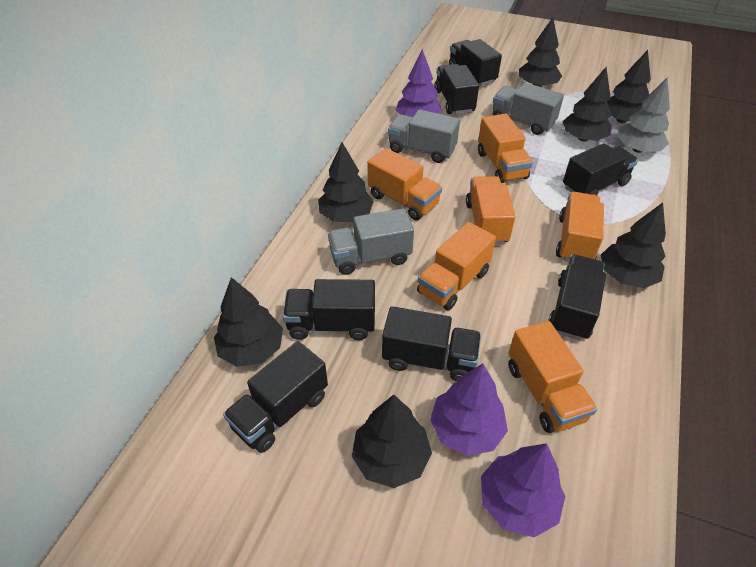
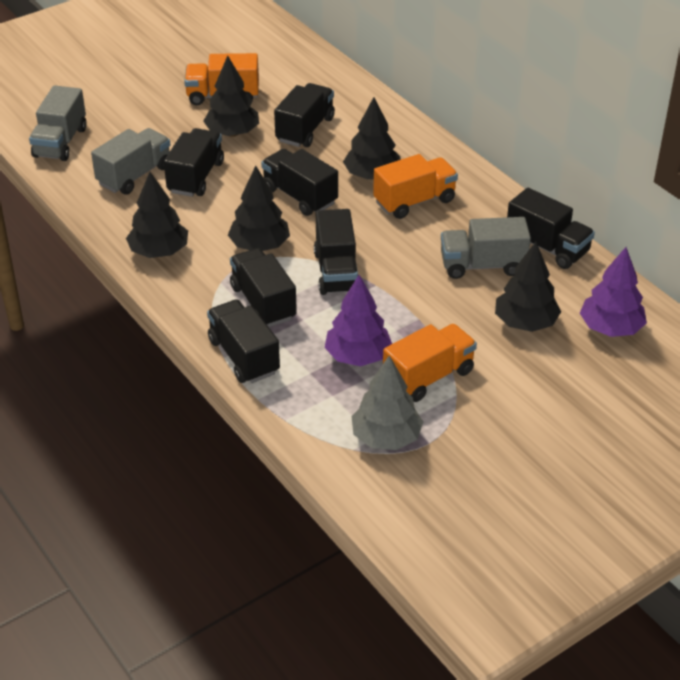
black tree: 7 -> 5
orange truck: 6 -> 3
purple tree: 3 -> 2

